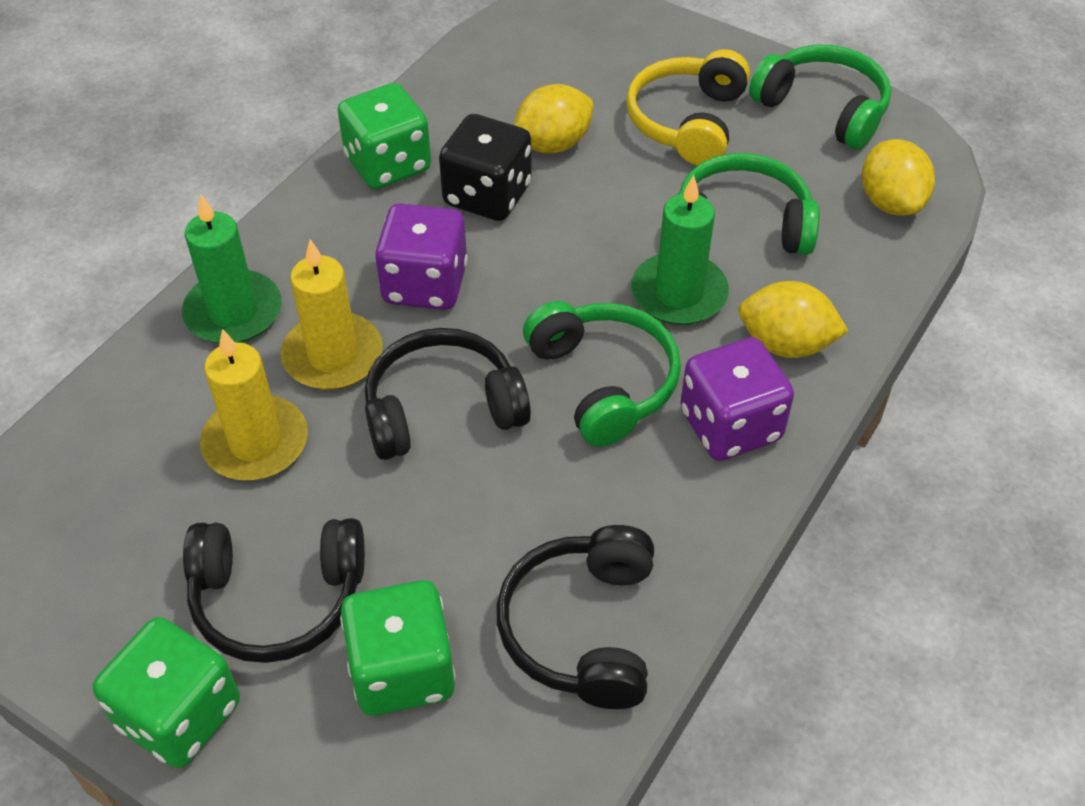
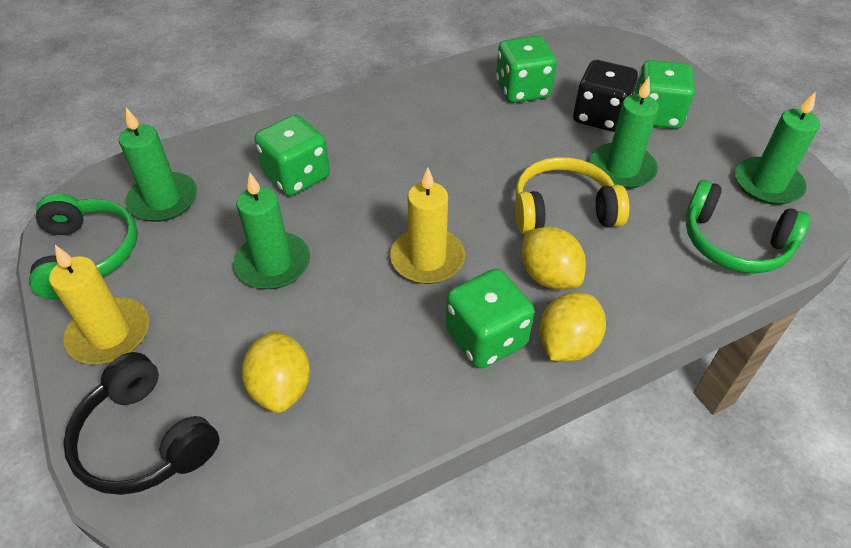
black headphones: 3 -> 1
green candle: 2 -> 4
green dice: 3 -> 4
green headphones: 3 -> 2
purple dice: 2 -> 0

